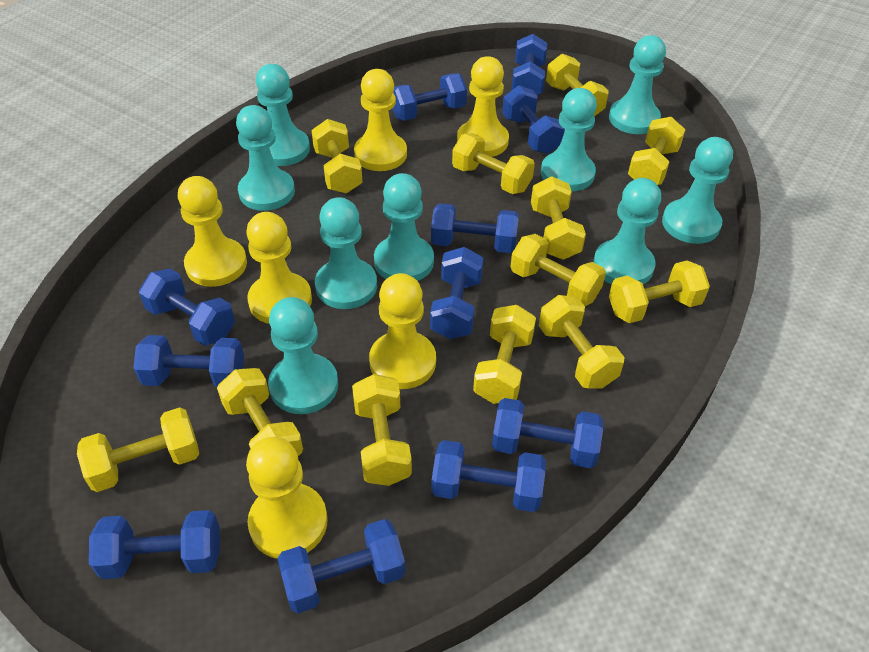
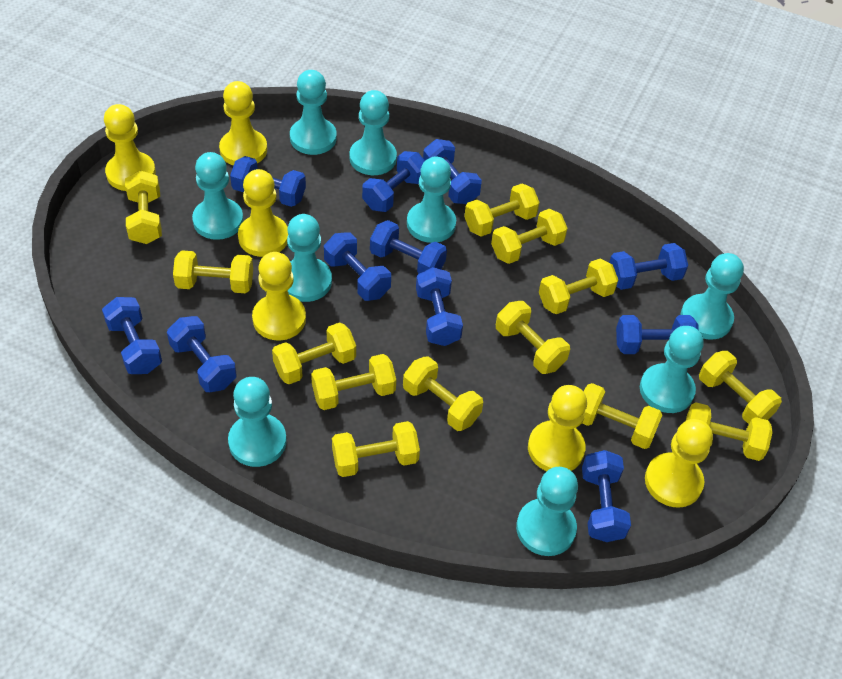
yellow dumbbell: 12 -> 13

